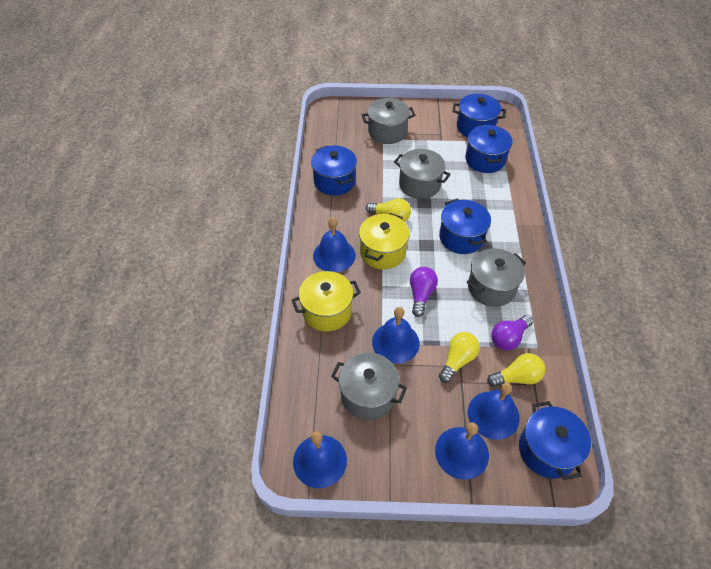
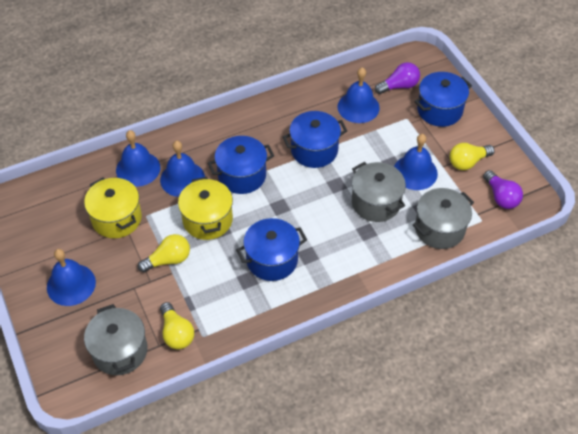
blue pot: 5 -> 4
grey pot: 4 -> 3

